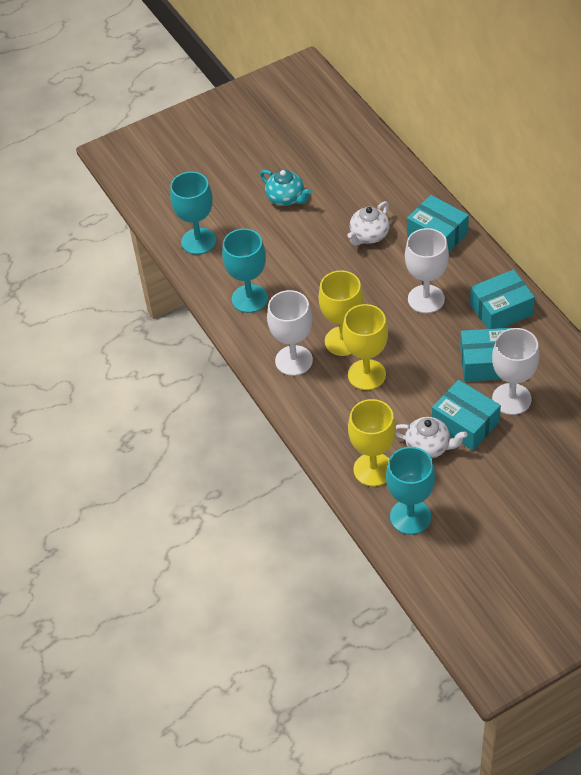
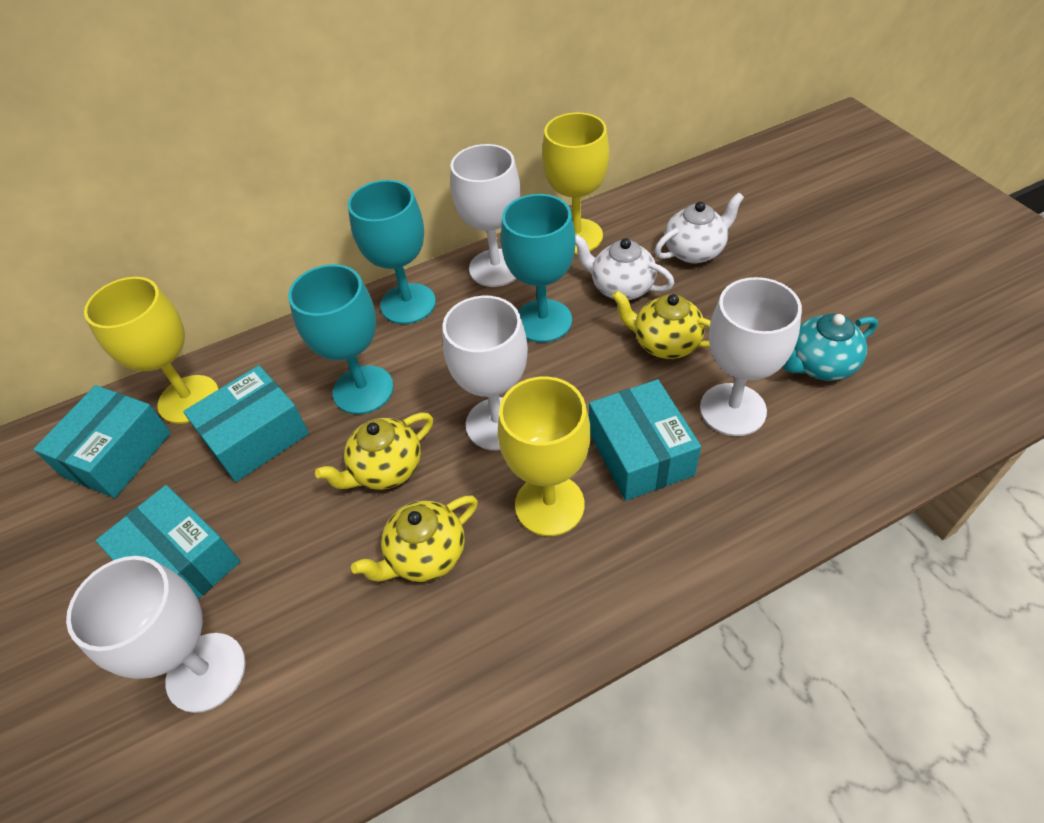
white goblet: 3 -> 4
yellow teapot: 0 -> 3

